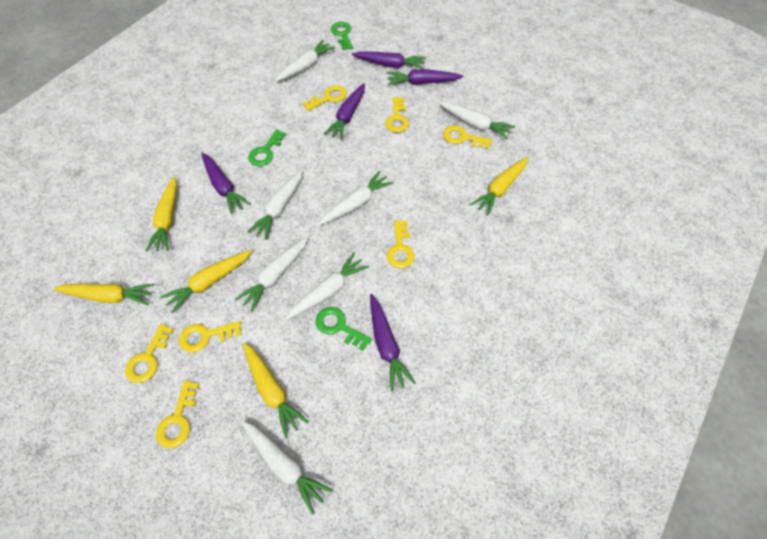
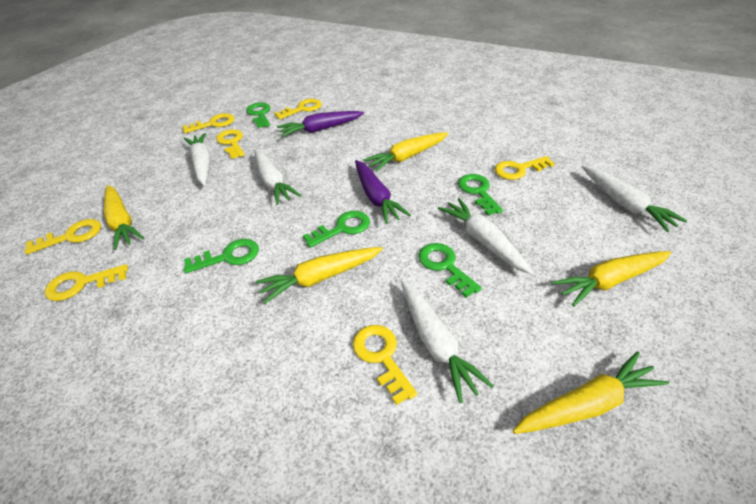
green key: 3 -> 5
purple carrot: 5 -> 2
white carrot: 7 -> 5

